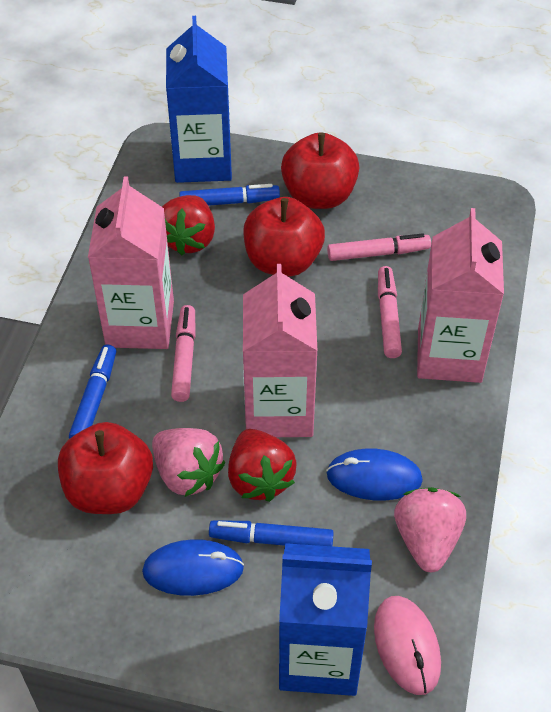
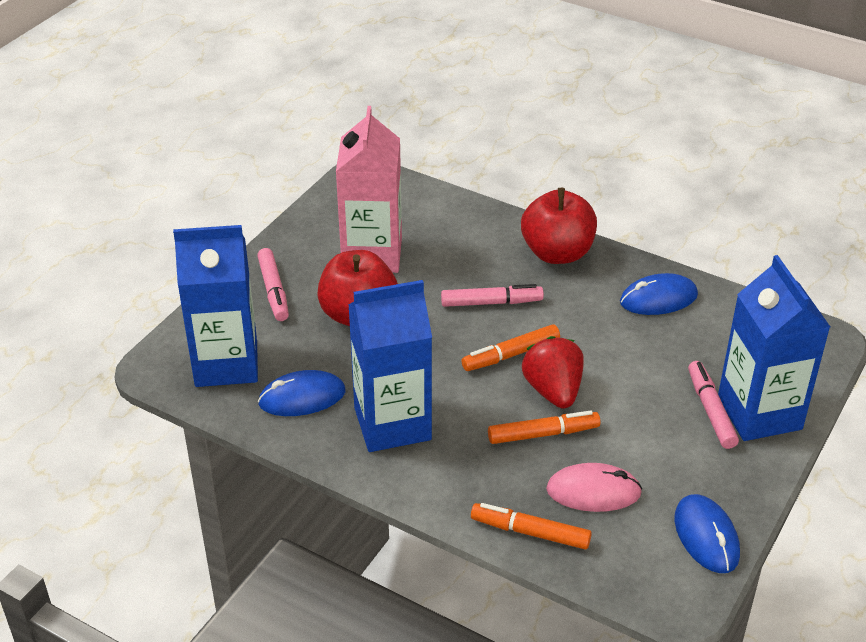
blue carton: 2 -> 3
blue marker: 3 -> 0
blue mouse: 2 -> 3
orange marker: 0 -> 3
pink carton: 3 -> 1
pink strawberry: 2 -> 0
red apple: 3 -> 2
red strawberry: 2 -> 1

